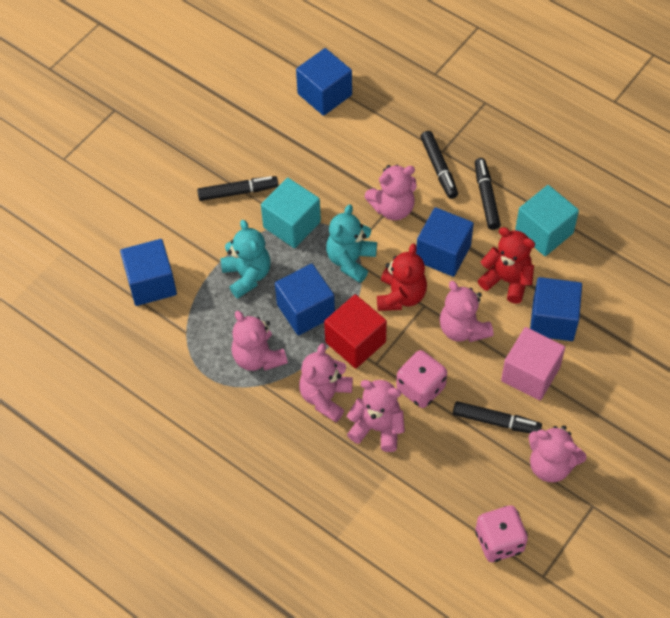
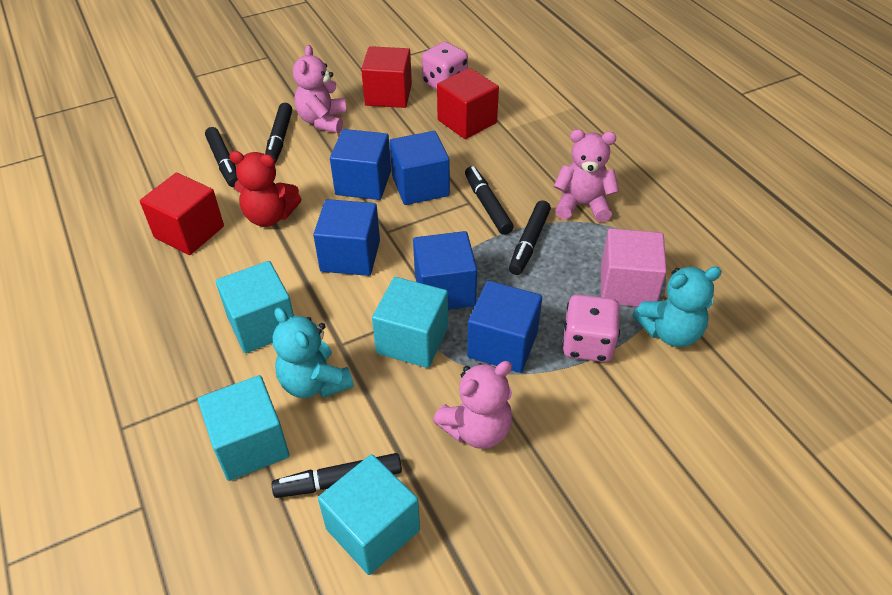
black marker: 4 -> 5
pink teddy bear: 6 -> 3
red cube: 1 -> 3
red teddy bear: 2 -> 1
turquoise cube: 2 -> 4

